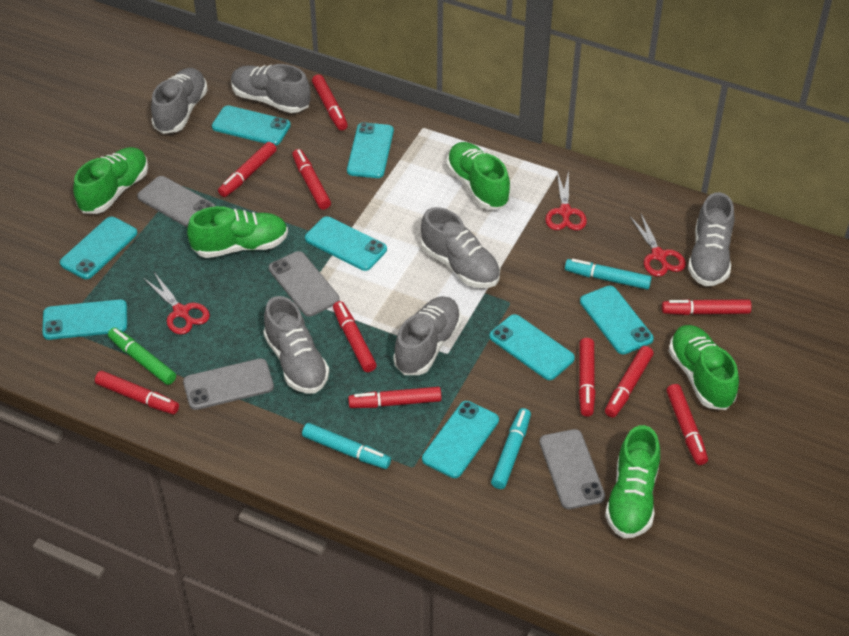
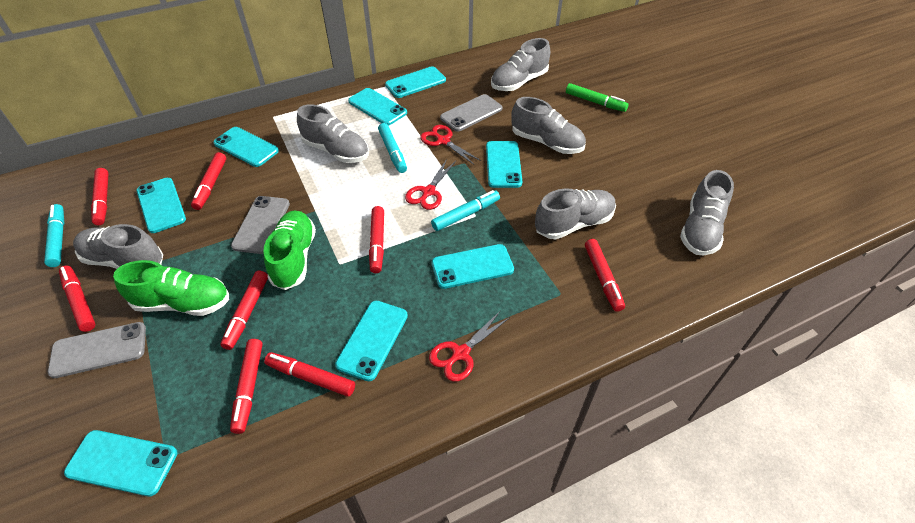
green shoe: 5 -> 2
grey phone: 4 -> 3
red marker: 10 -> 8

